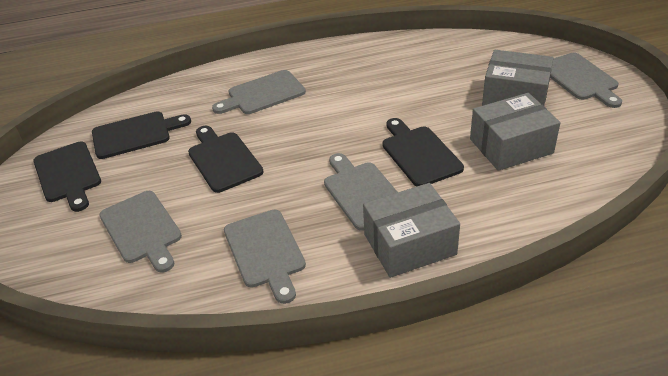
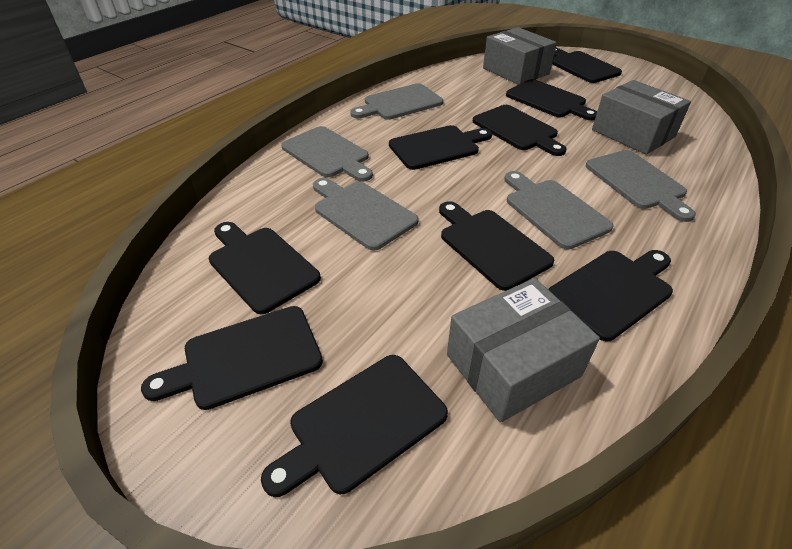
black cutting board: 4 -> 9

